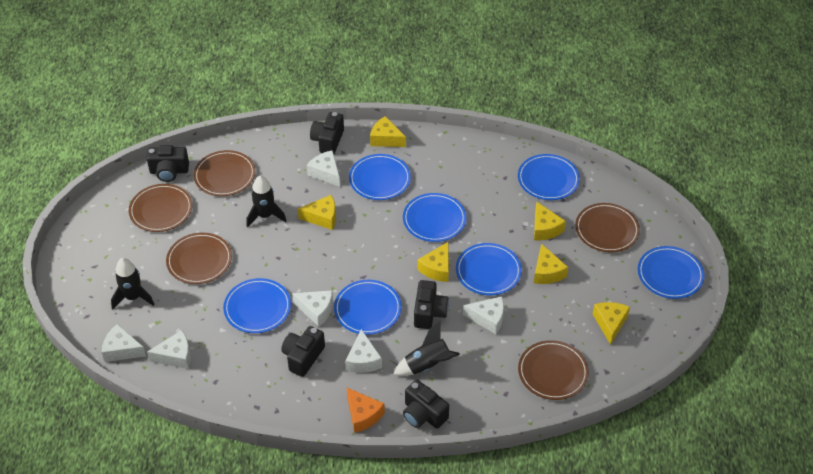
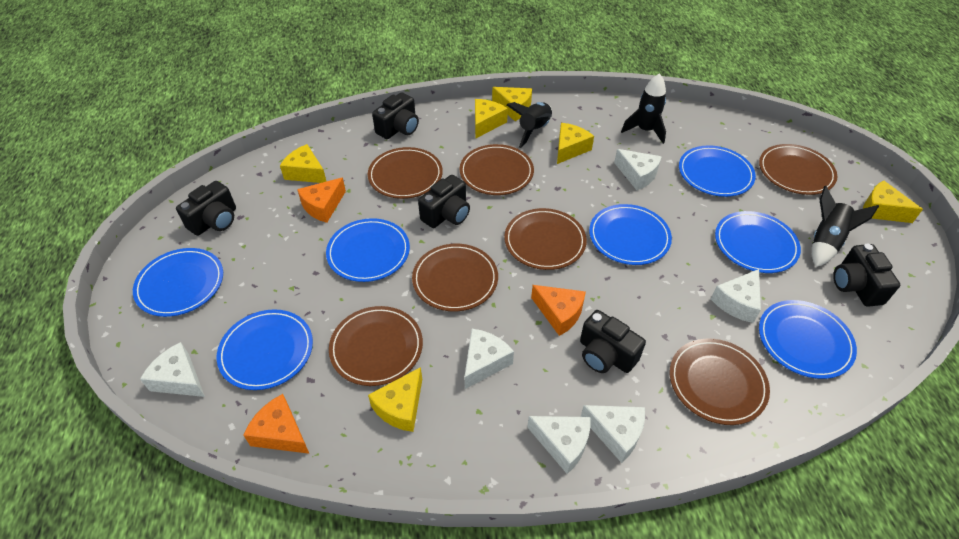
brown plate: 5 -> 7
orange cheese: 1 -> 3

